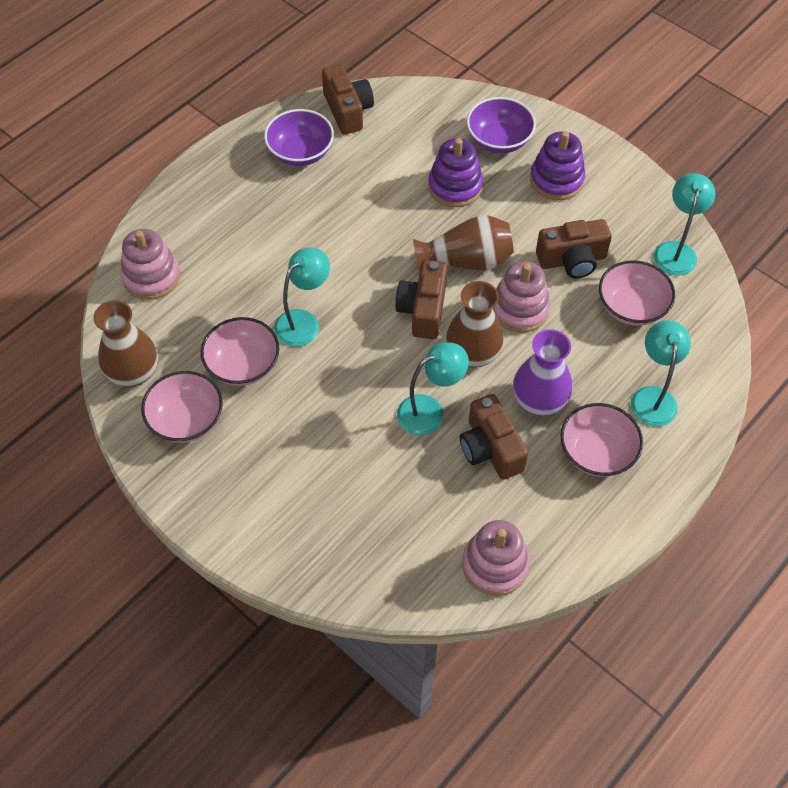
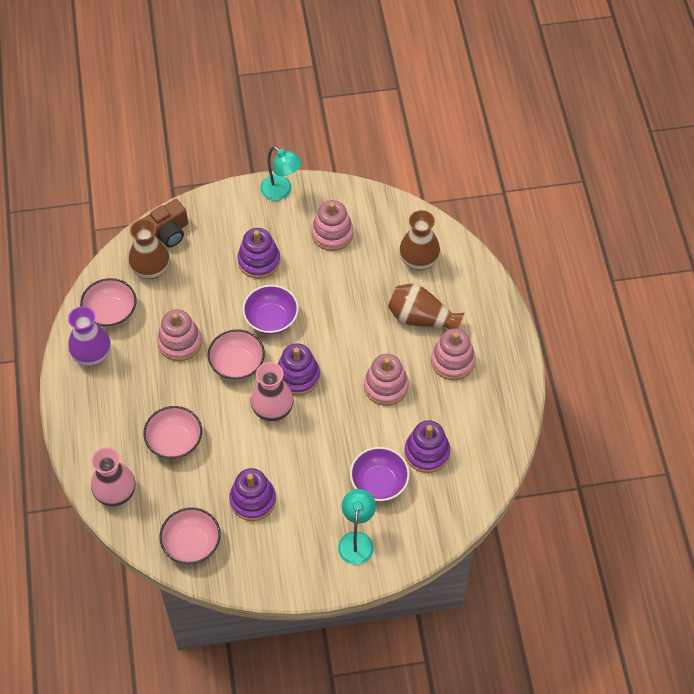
brown camera: 4 -> 1
pink stacking toy: 3 -> 4
pink vase: 0 -> 2
purple stacking toy: 2 -> 4
turquoise lamp: 4 -> 2

